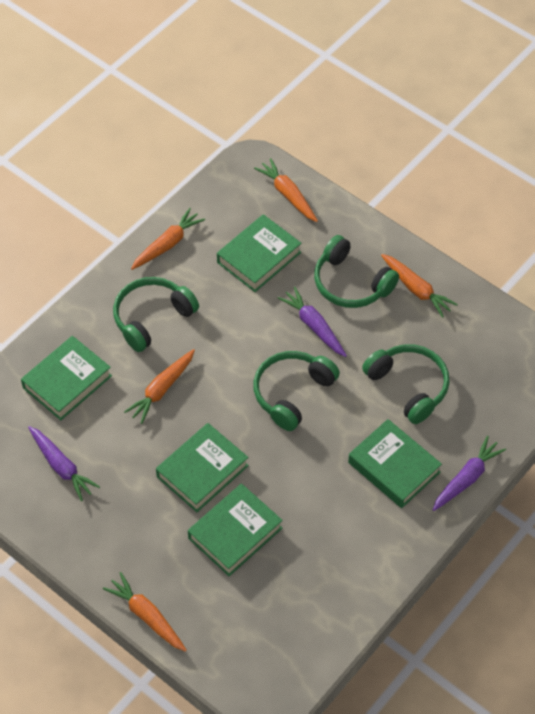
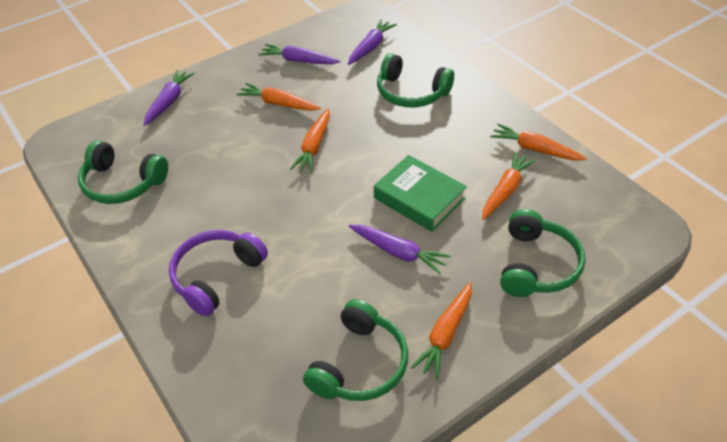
green book: 5 -> 1
purple carrot: 3 -> 4
purple headphones: 0 -> 1

